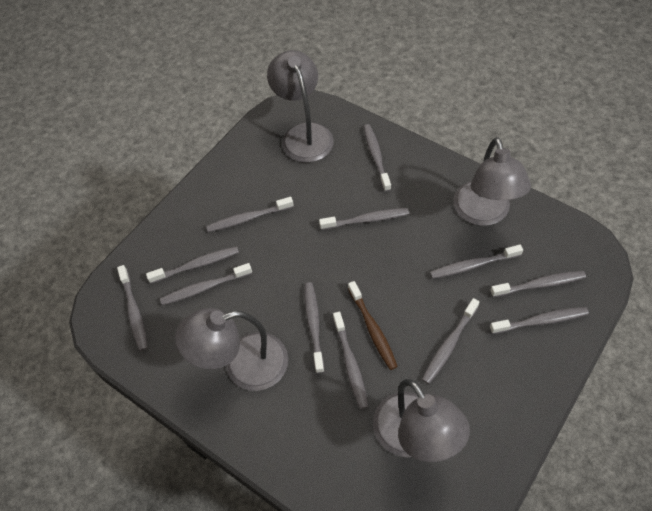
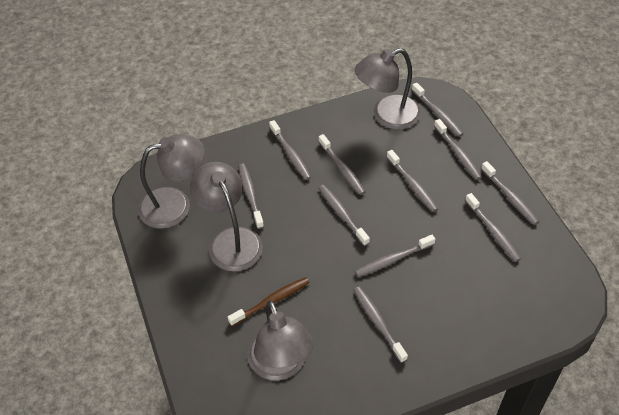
grey toothbrush: 12 -> 11

